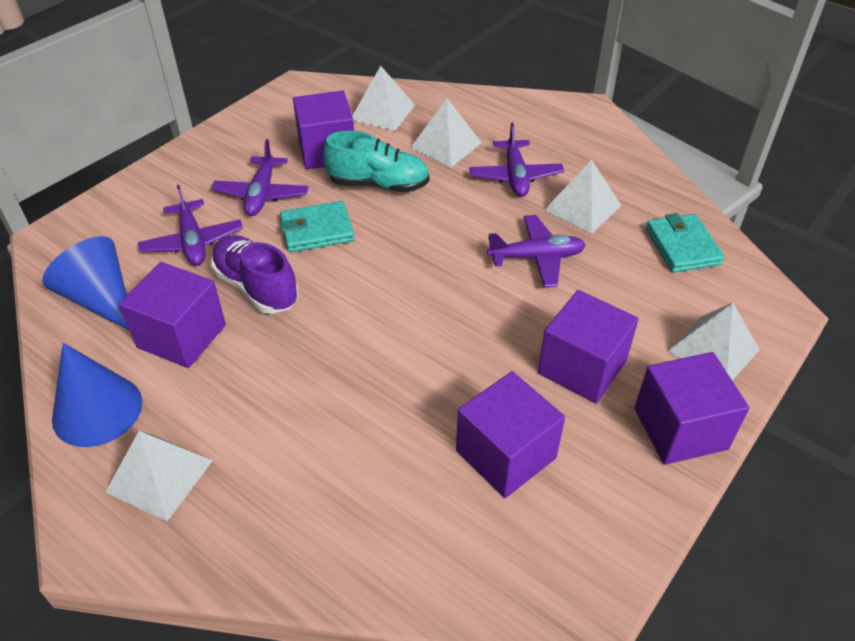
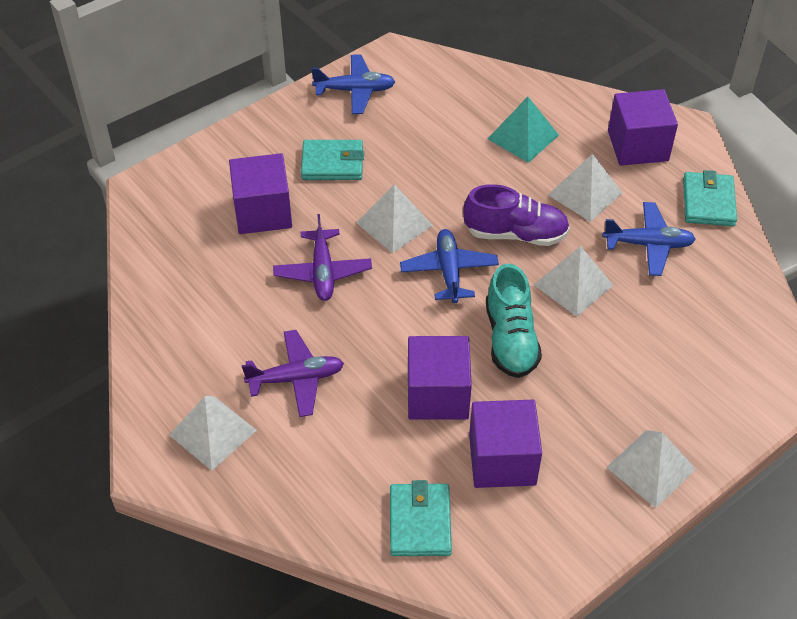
blue cone: 2 -> 0
blue plane: 0 -> 3
purple cube: 5 -> 4
purple plane: 4 -> 2
turquoise pyramid: 0 -> 1
turquoise wallet: 2 -> 3

